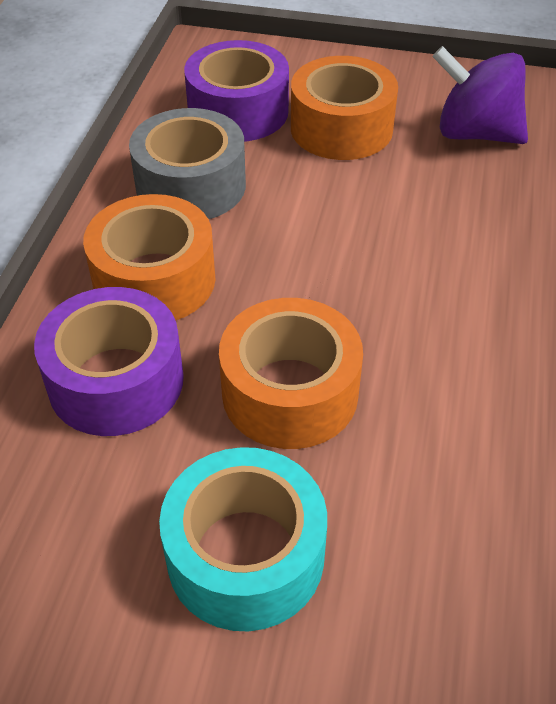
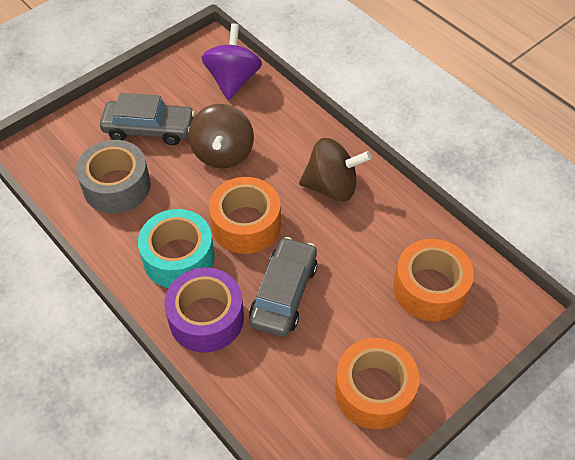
brown spinning top: 0 -> 2
grey car: 0 -> 2
purple tape: 2 -> 1

